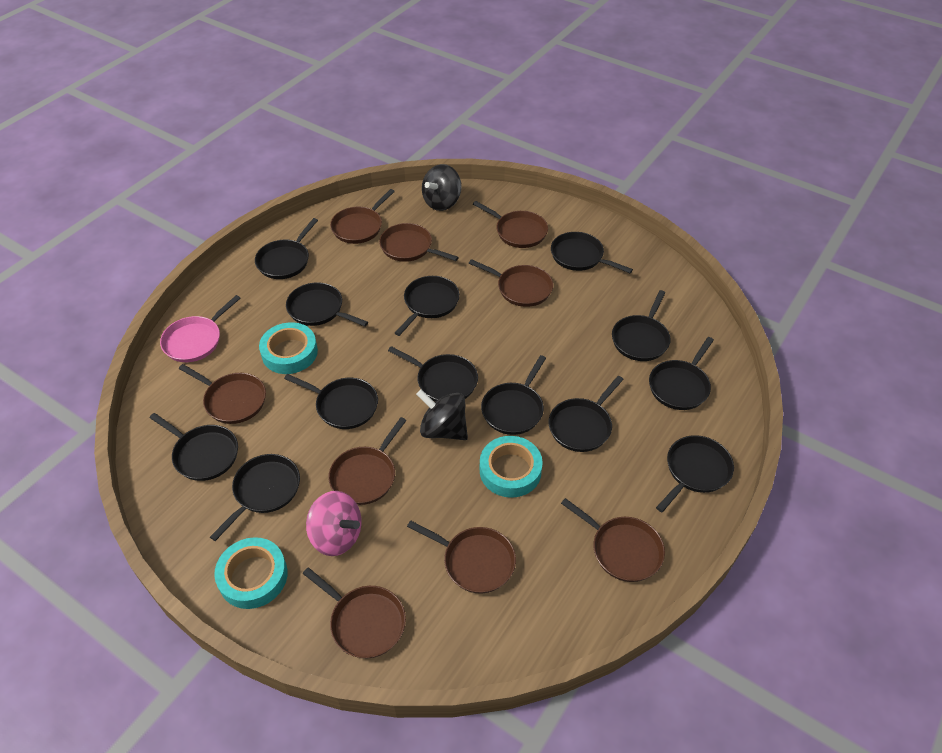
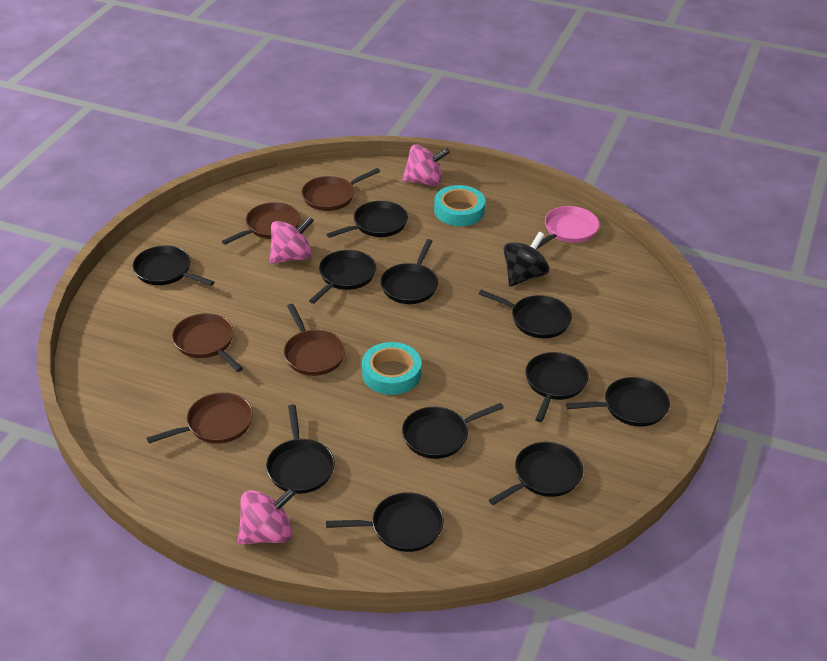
black pan: 13 -> 11
black spinning top: 2 -> 1
brown pan: 9 -> 5
pink spinning top: 1 -> 3
turquoise tape: 3 -> 2

